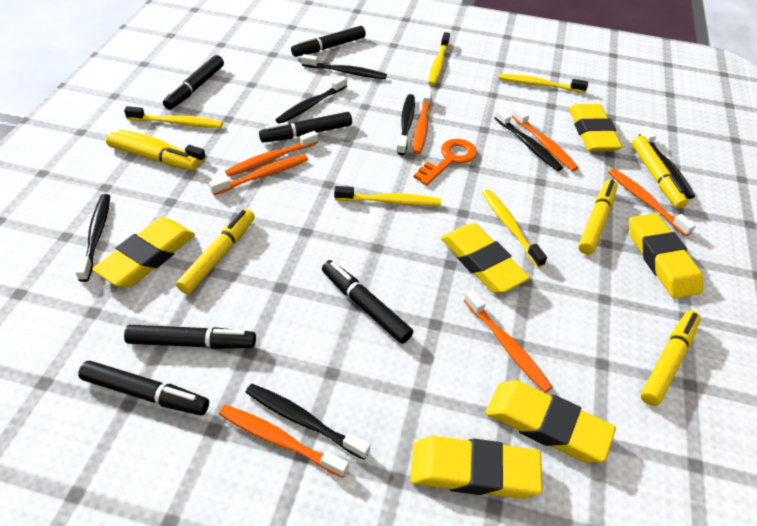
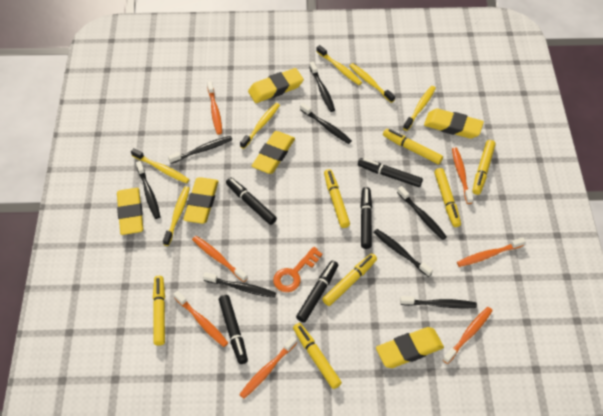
black marker: 6 -> 5
black toothbrush: 7 -> 8
yellow marker: 5 -> 7

